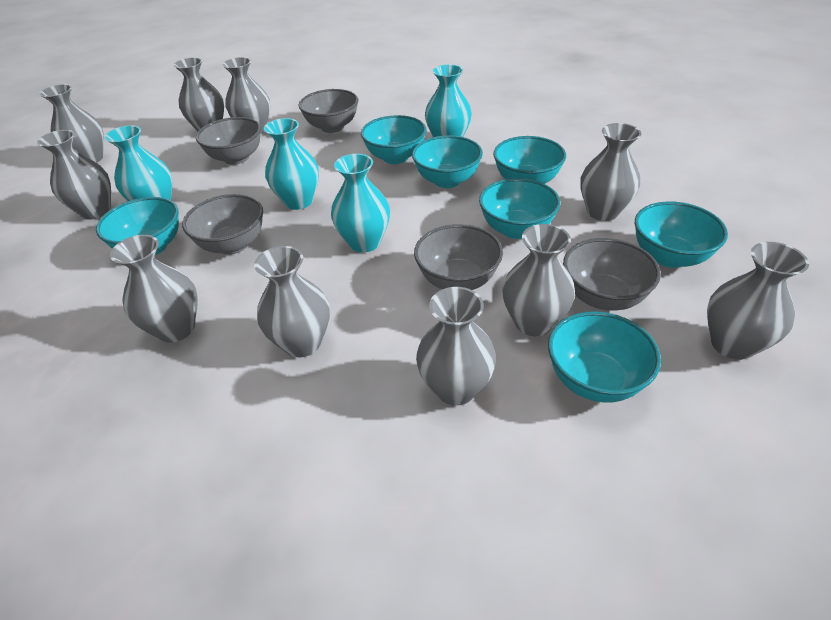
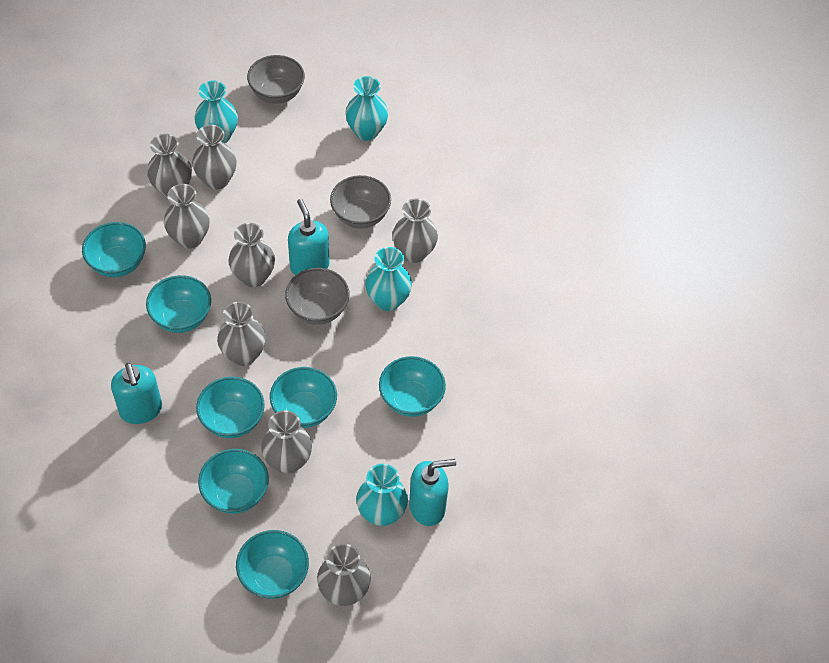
grey bowl: 5 -> 3
grey vase: 10 -> 8
turquoise soap dispenser: 0 -> 3

